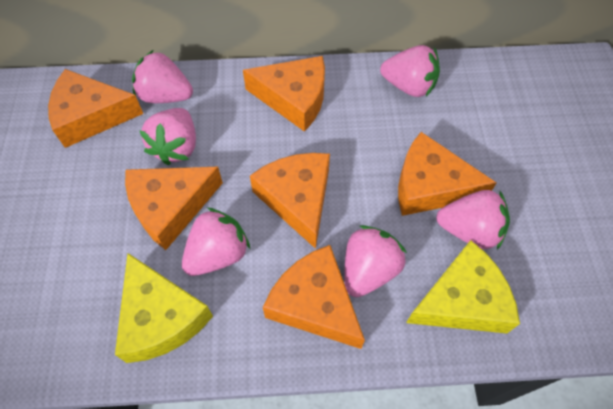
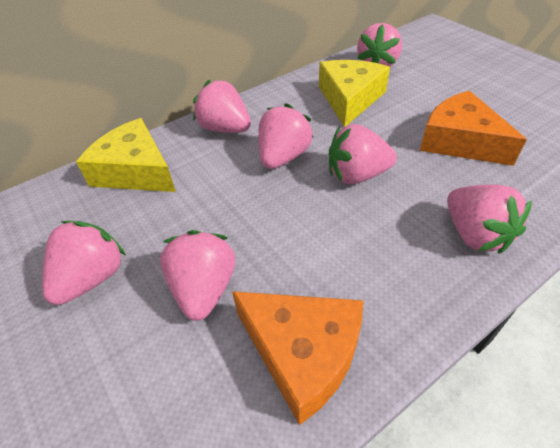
orange cheese: 6 -> 2
pink strawberry: 6 -> 7

